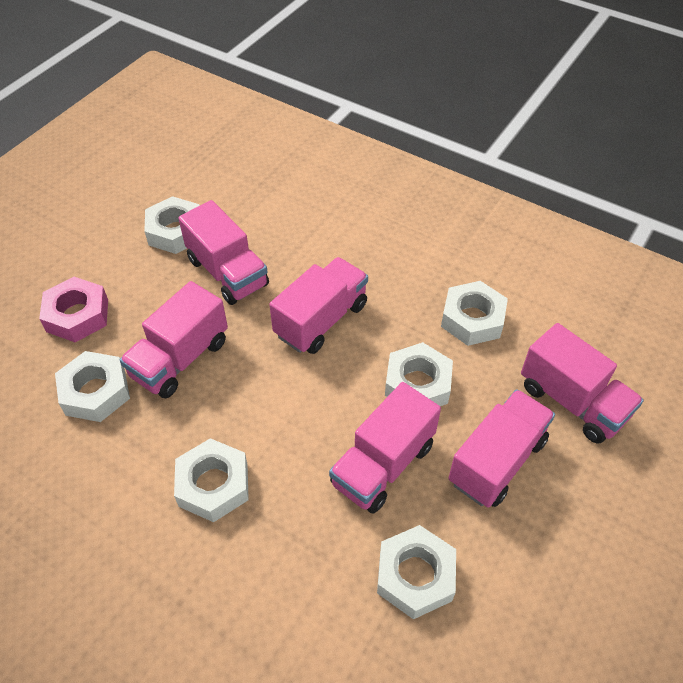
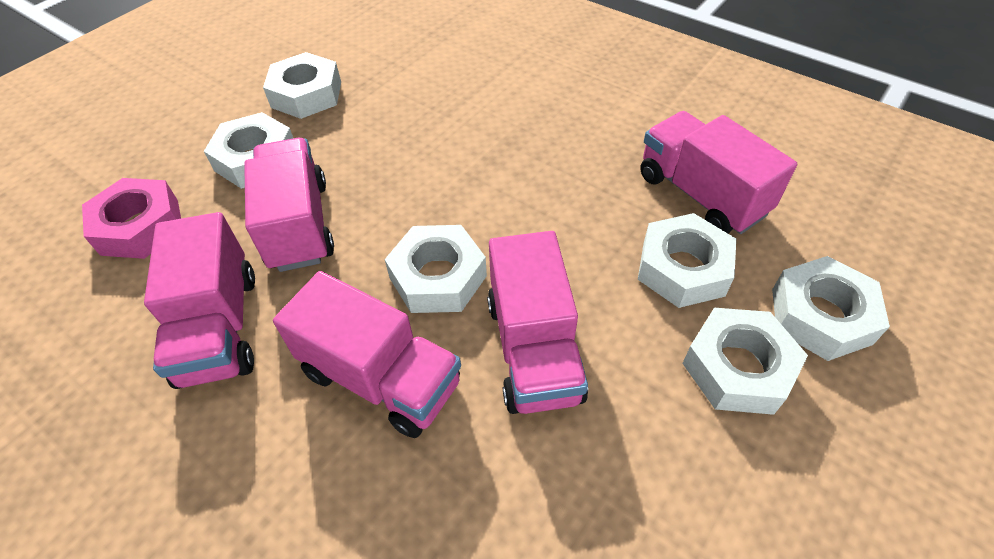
pink truck: 6 -> 5

